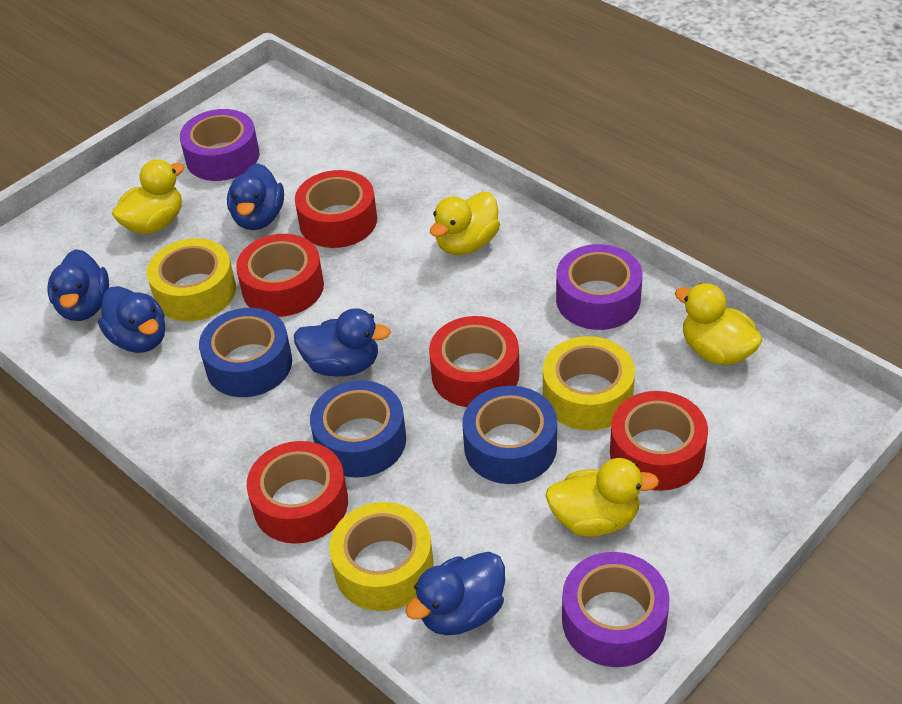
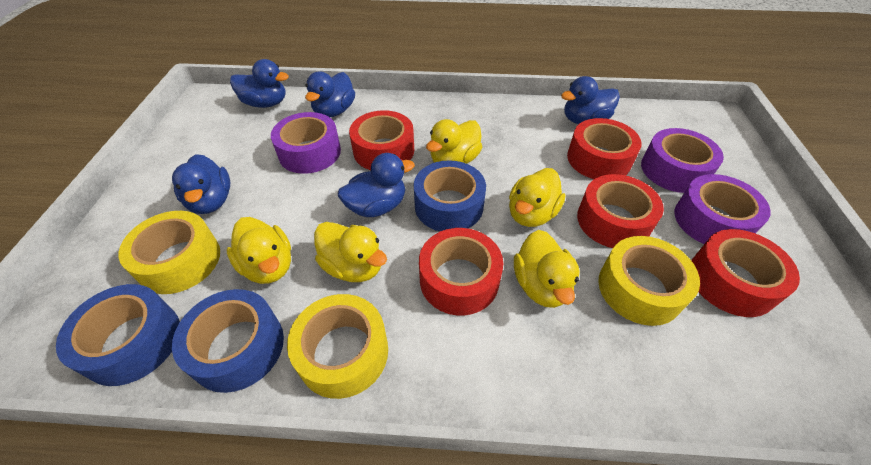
yellow duck: 4 -> 5

